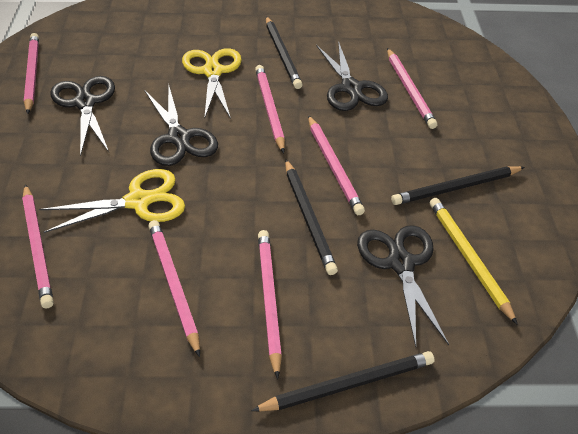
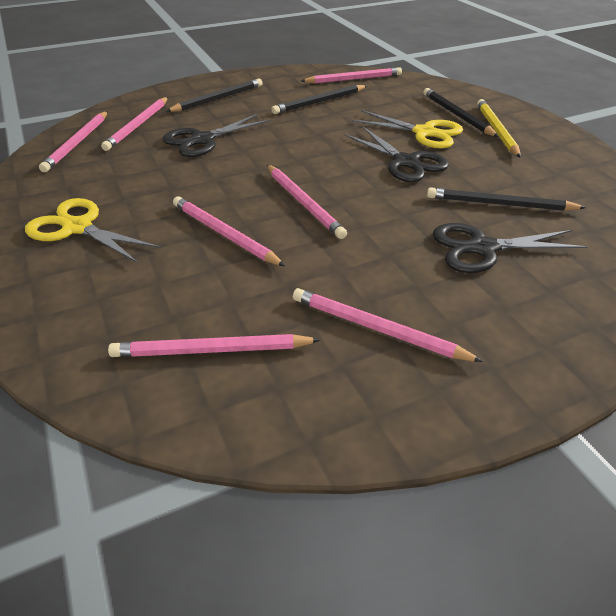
black scissors: 4 -> 3

